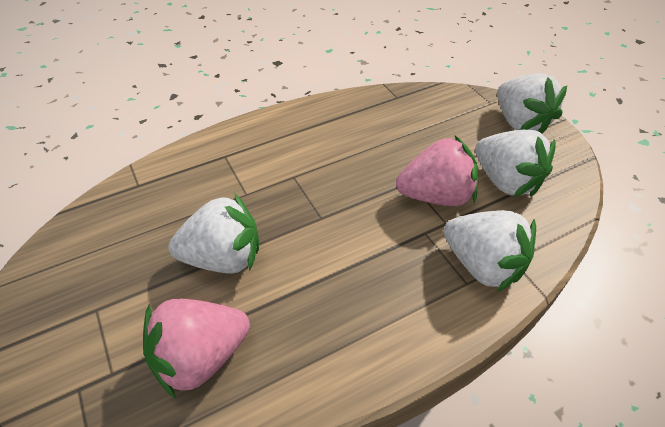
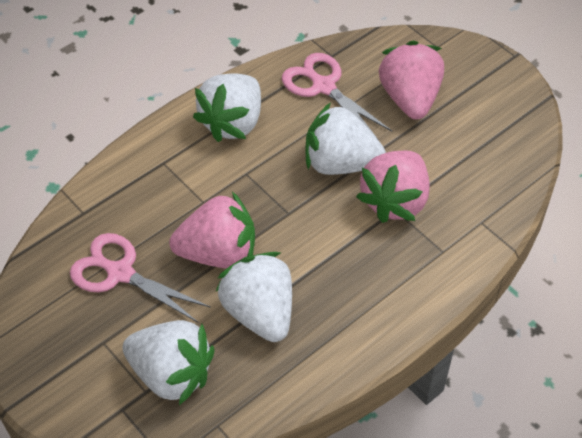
pink scissors: 0 -> 2
pink strawberry: 2 -> 3

